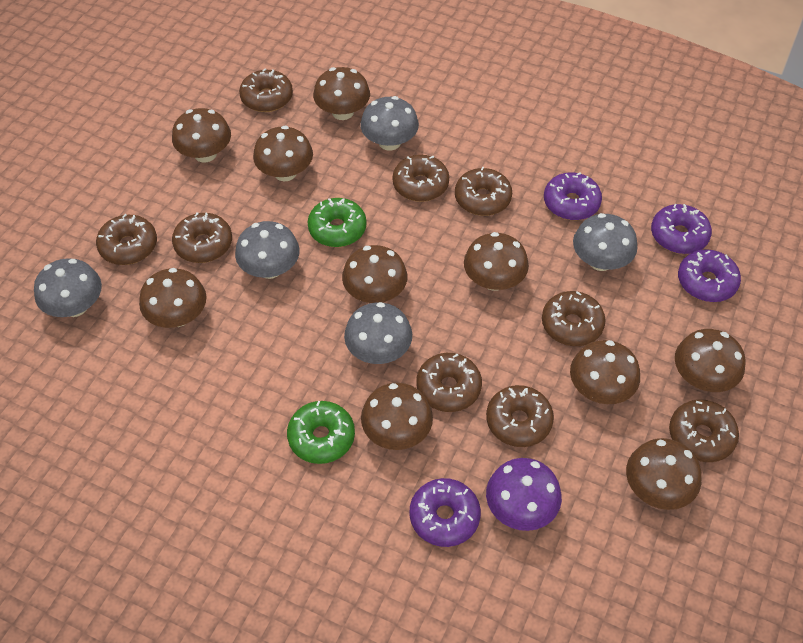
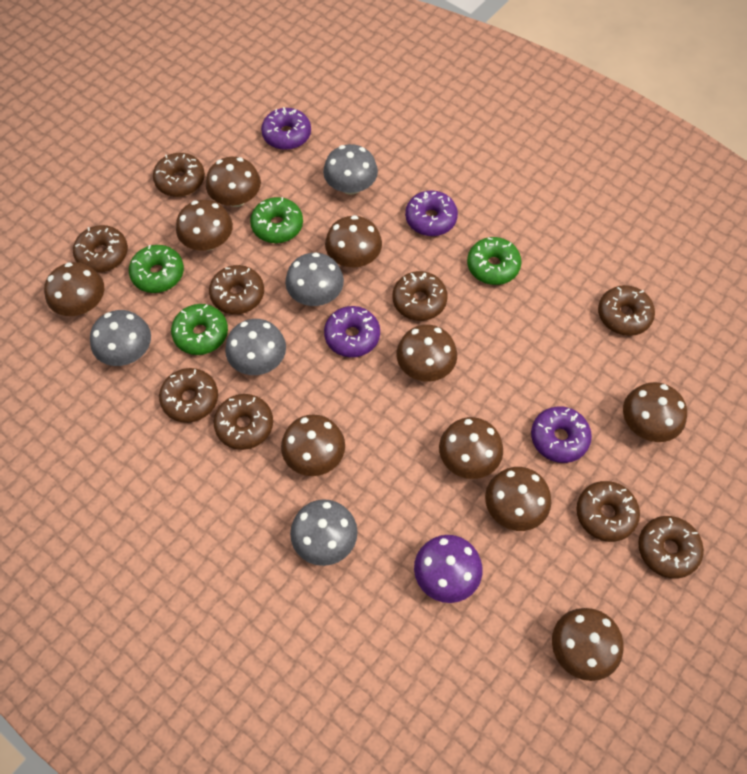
green donut: 2 -> 4

